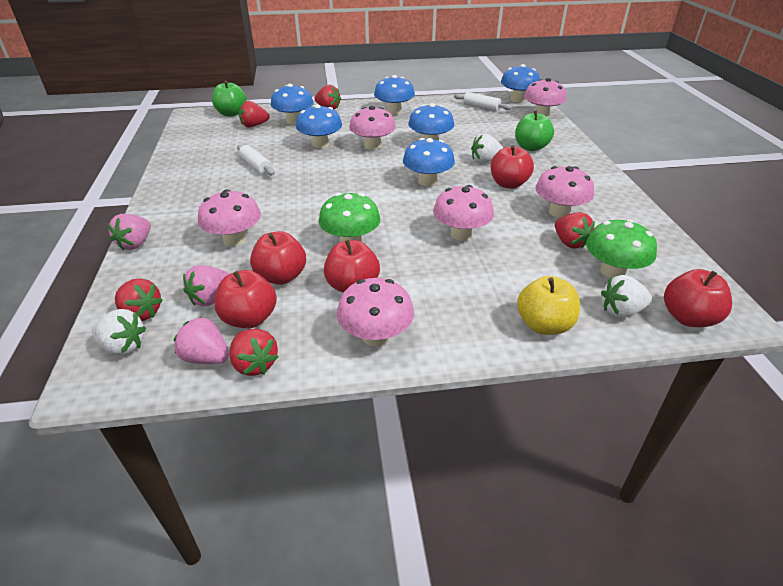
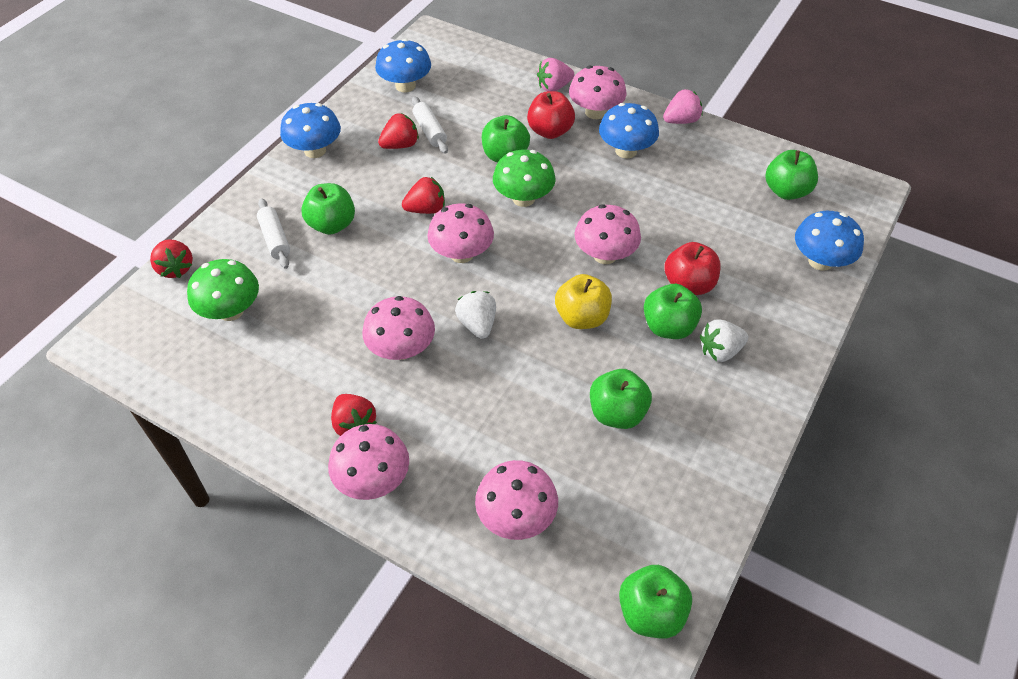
blue mushroom: 6 -> 4
green apple: 2 -> 6
pink strawberry: 3 -> 2
red apple: 5 -> 2
red strawberry: 5 -> 4
white strawberry: 3 -> 2

